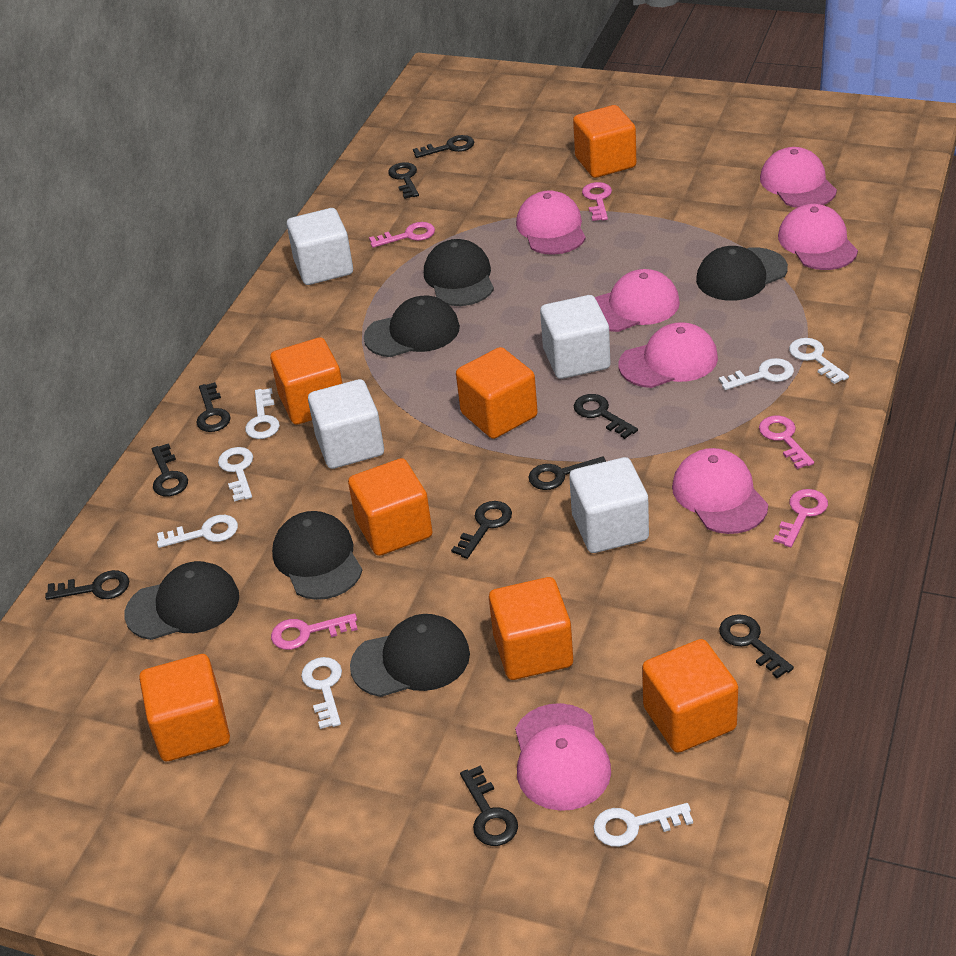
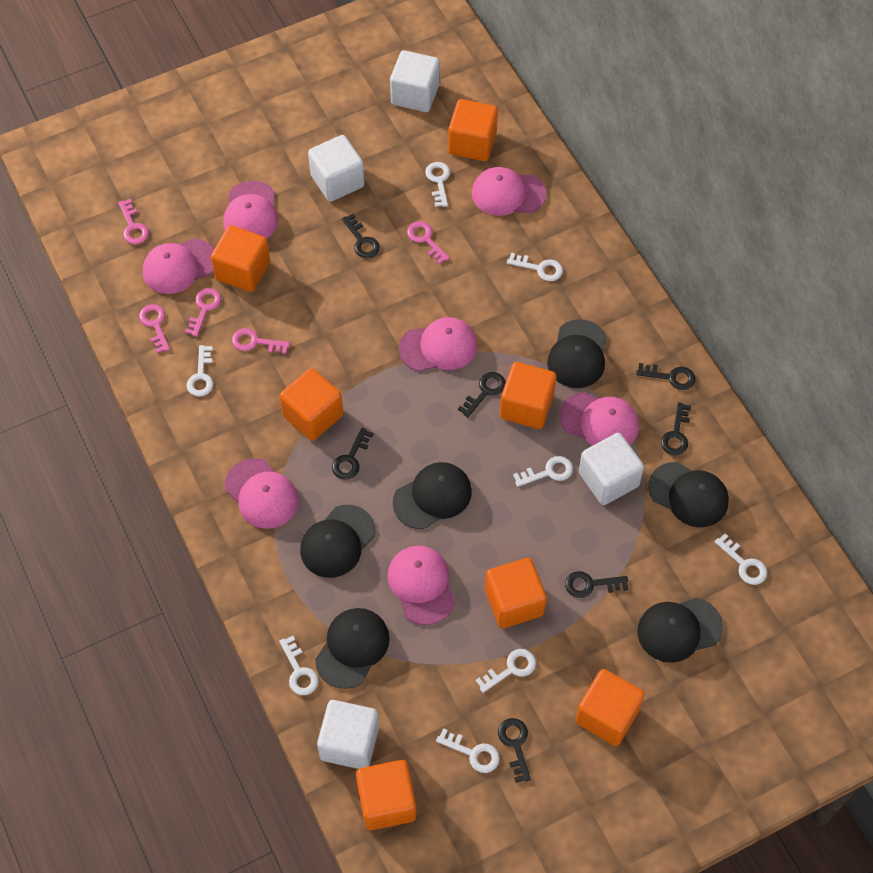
black key: 10 -> 7
white key: 7 -> 8

